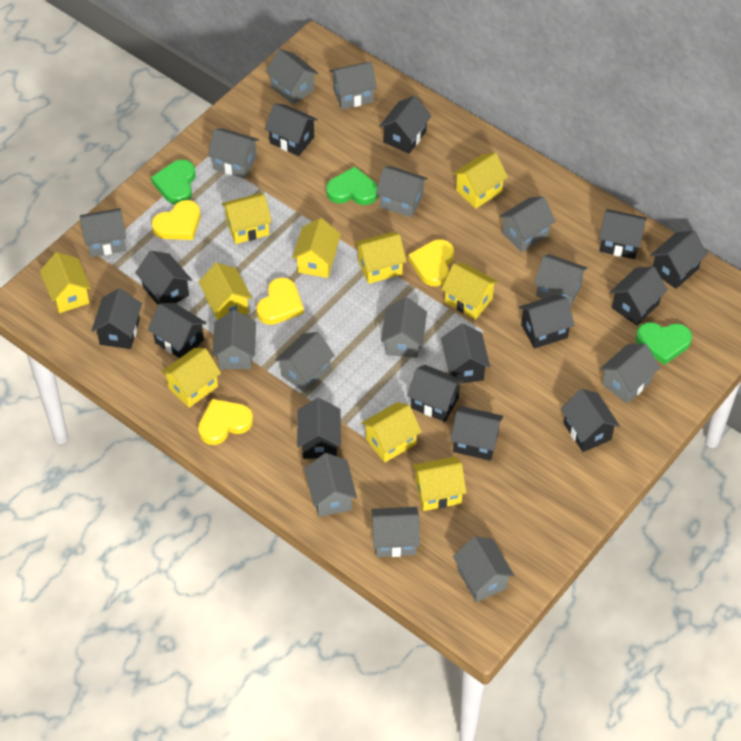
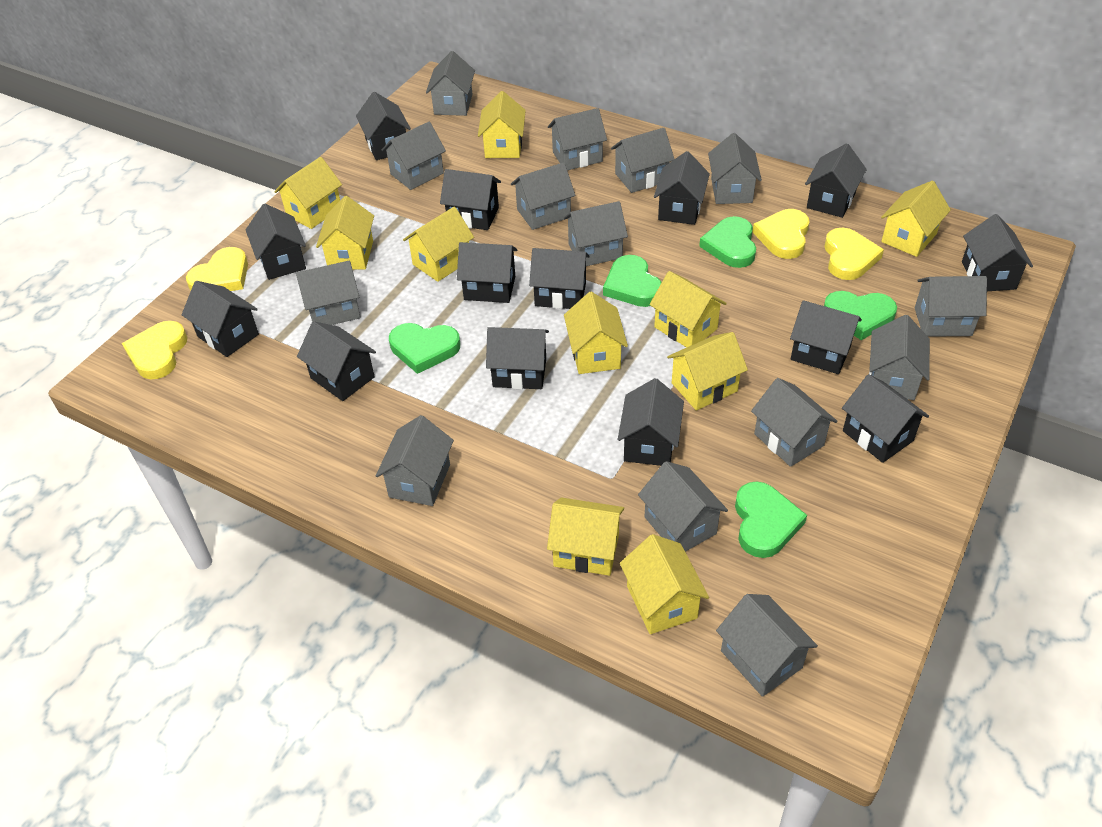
green heart: 3 -> 5

